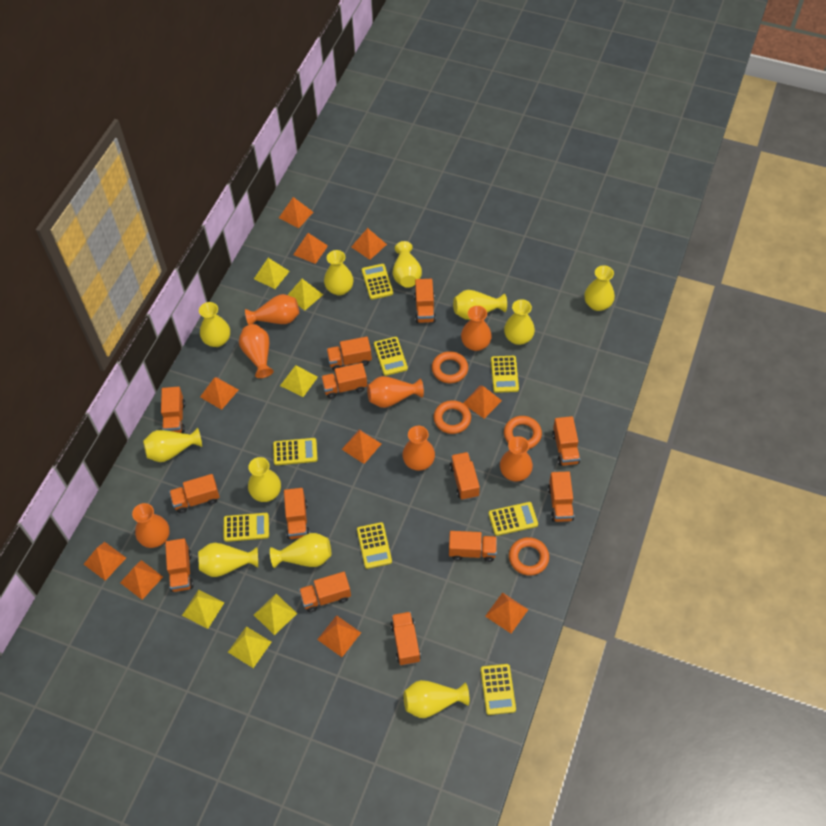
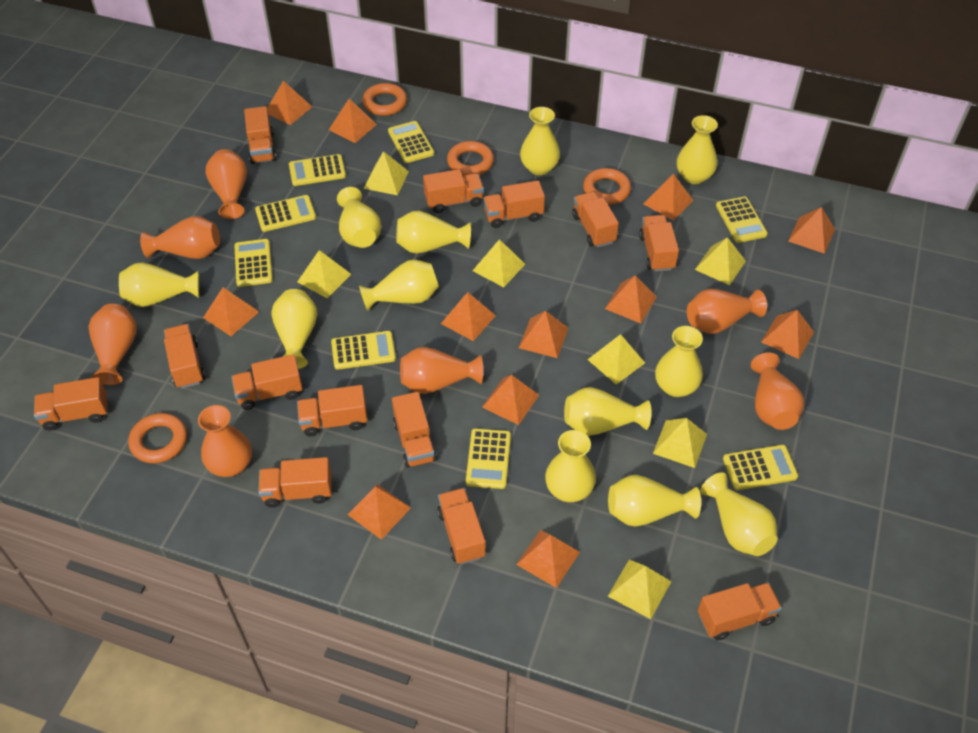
orange pyramid: 10 -> 12
yellow pyramid: 6 -> 7
yellow vase: 11 -> 12

